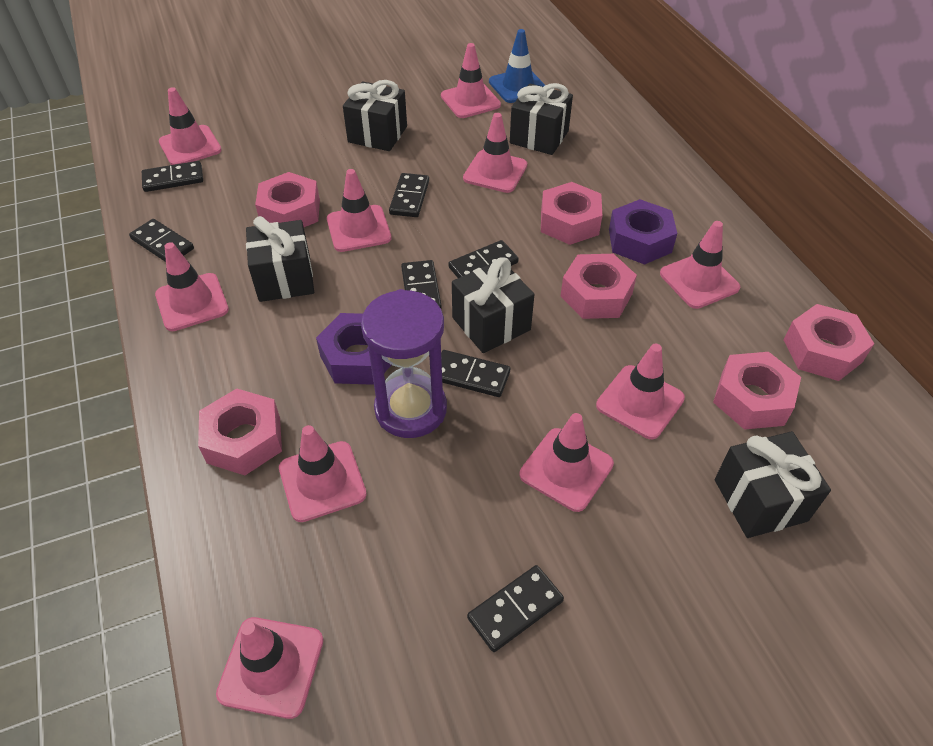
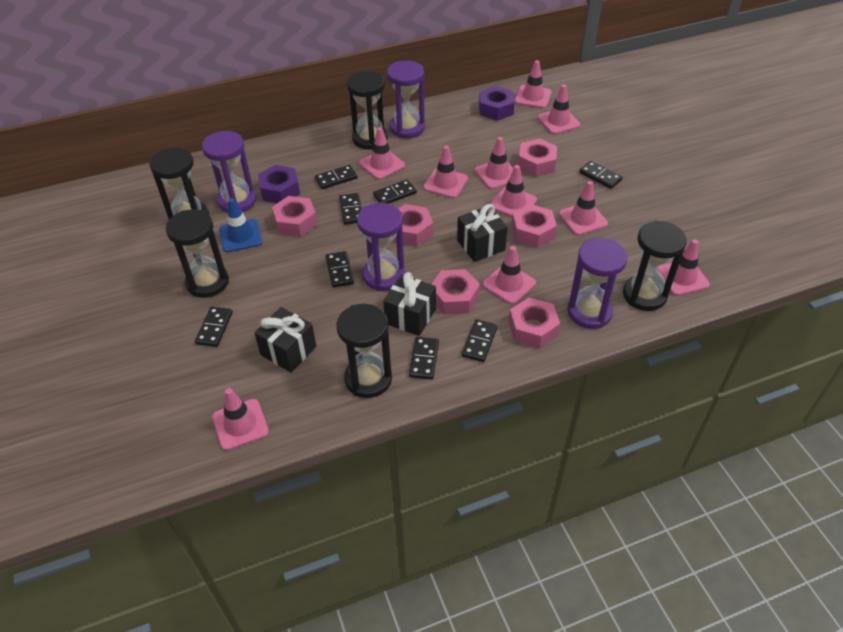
black domino: 7 -> 8
black gift: 5 -> 3
black hourglass: 0 -> 5
purple hourglass: 1 -> 4

